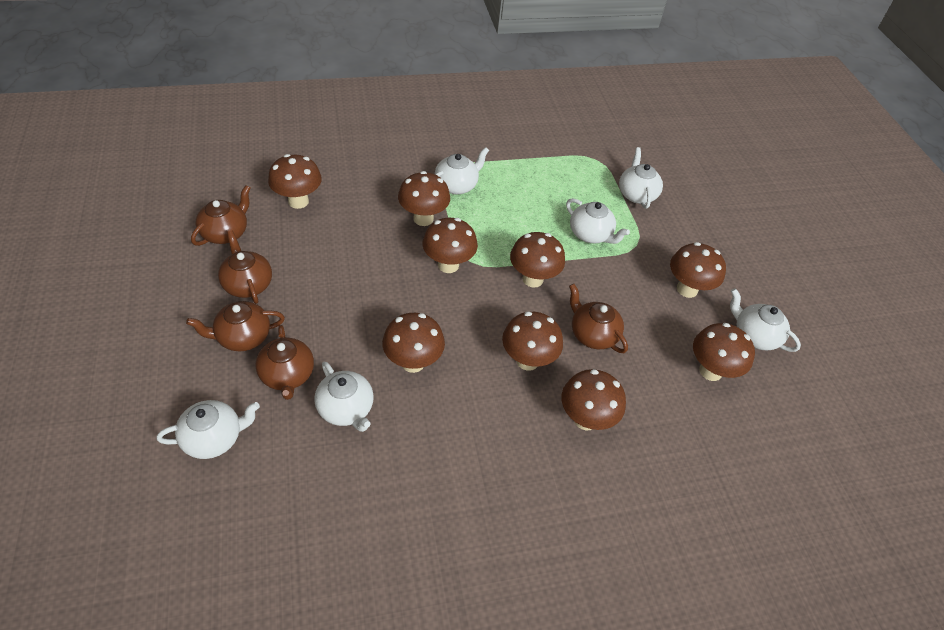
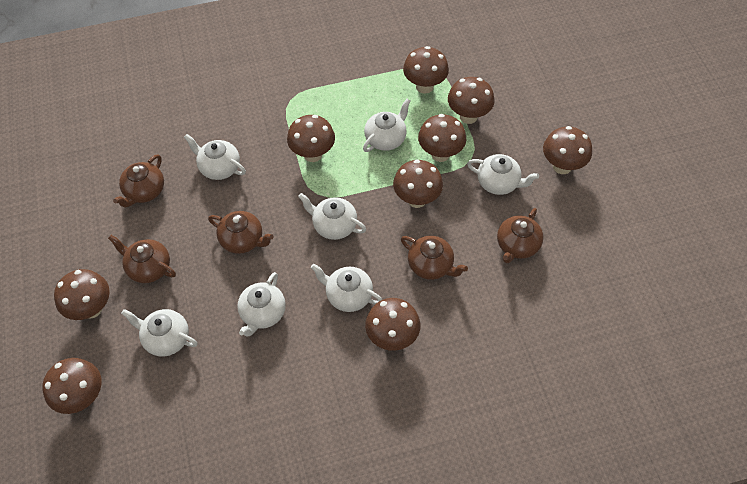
white teapot: 6 -> 7

